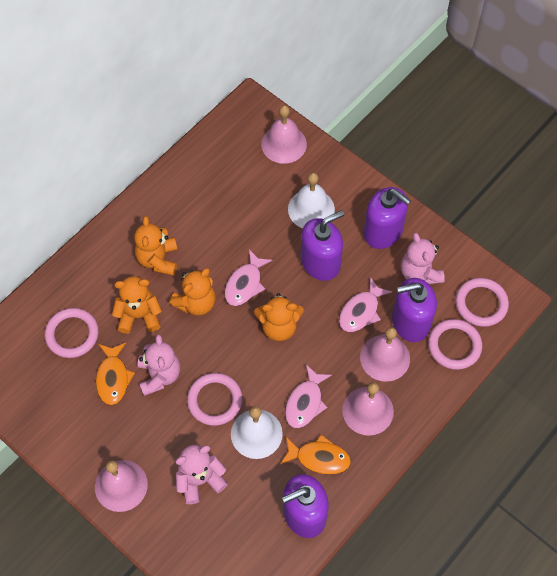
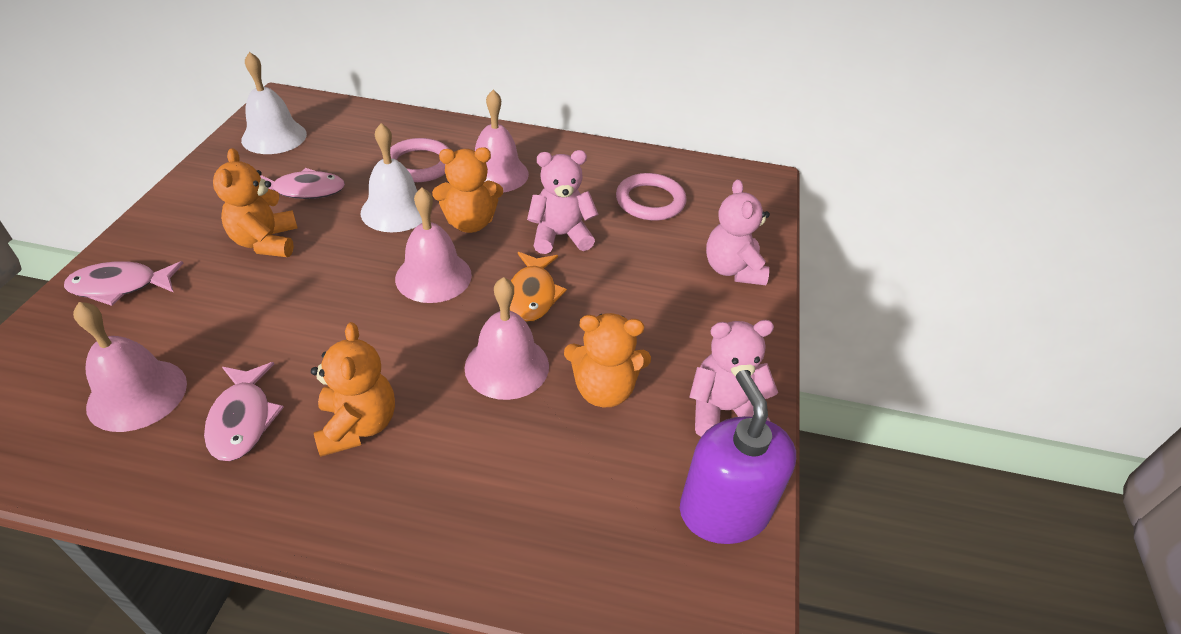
orange fish: 2 -> 1
pink ring: 4 -> 2
purple soap dispenser: 4 -> 1

